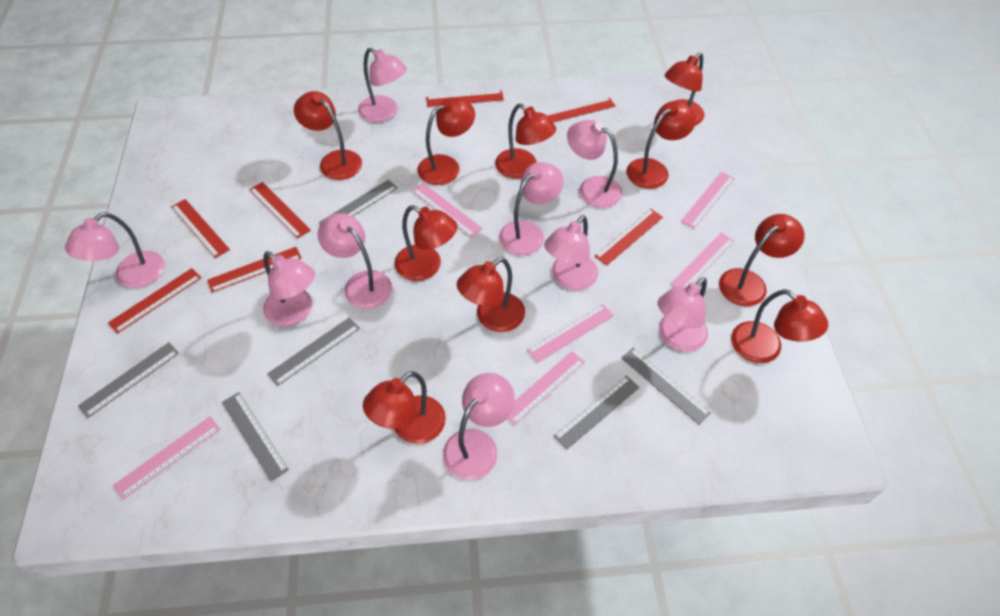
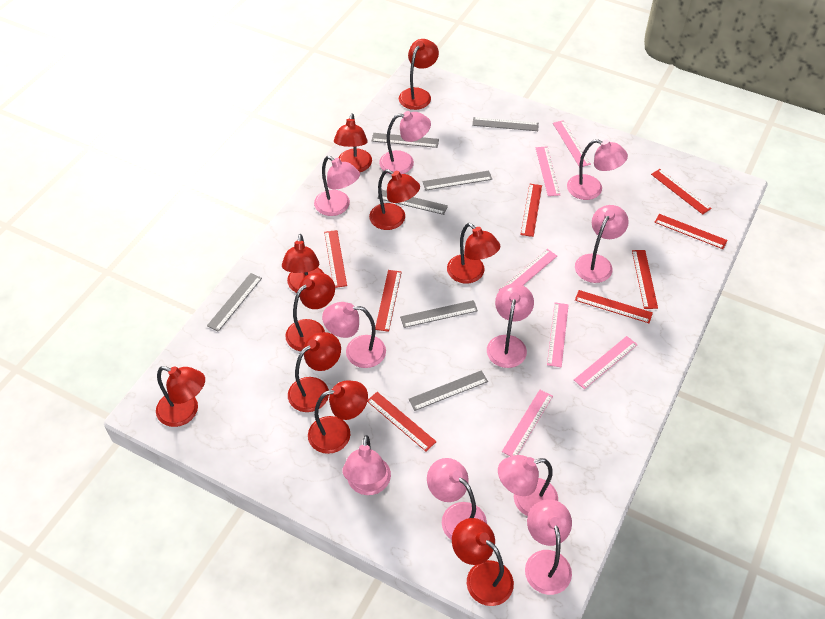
grey ruler: 6 -> 7
pink lamp: 9 -> 10
red ruler: 7 -> 8

